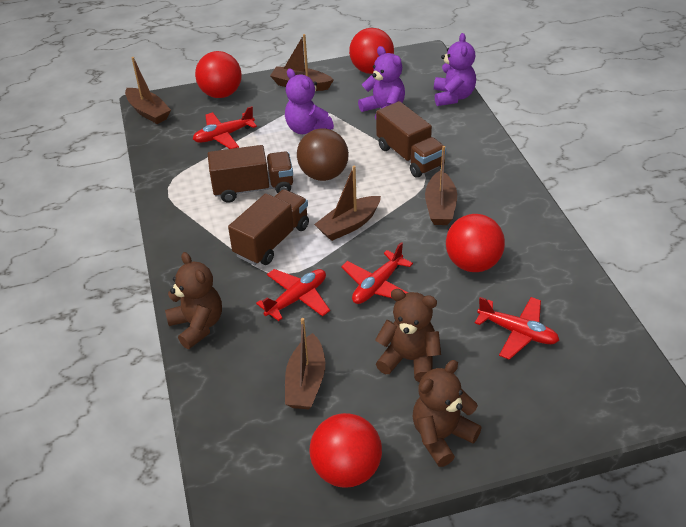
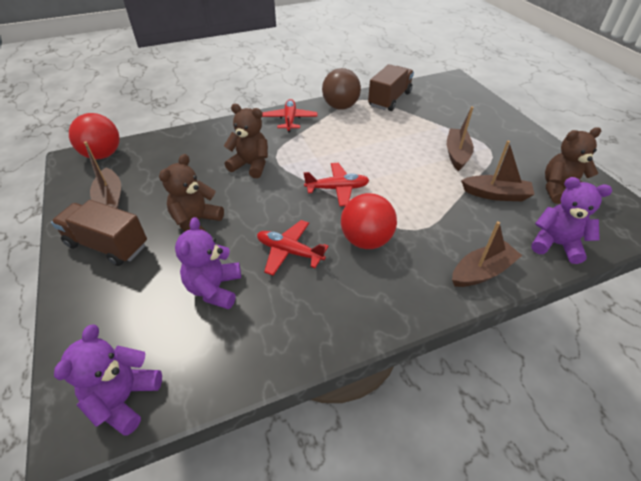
brown boat: 5 -> 4
brown truck: 3 -> 2
red ball: 4 -> 2
red plane: 4 -> 3

